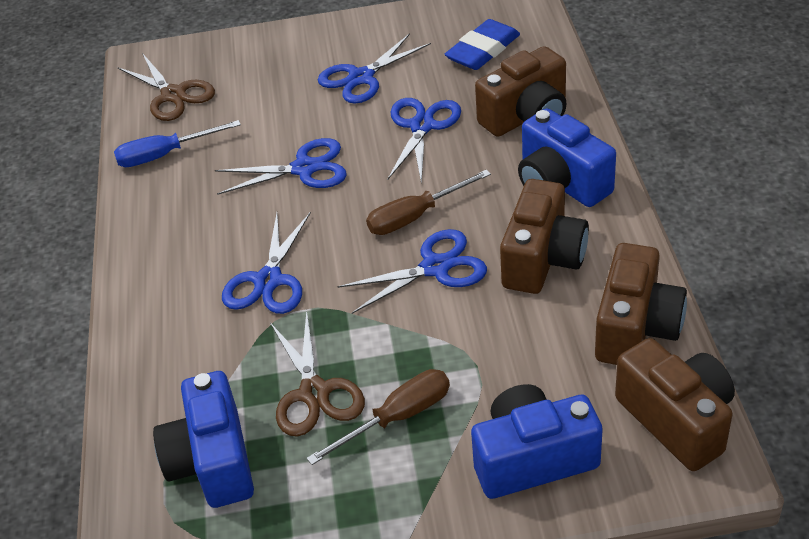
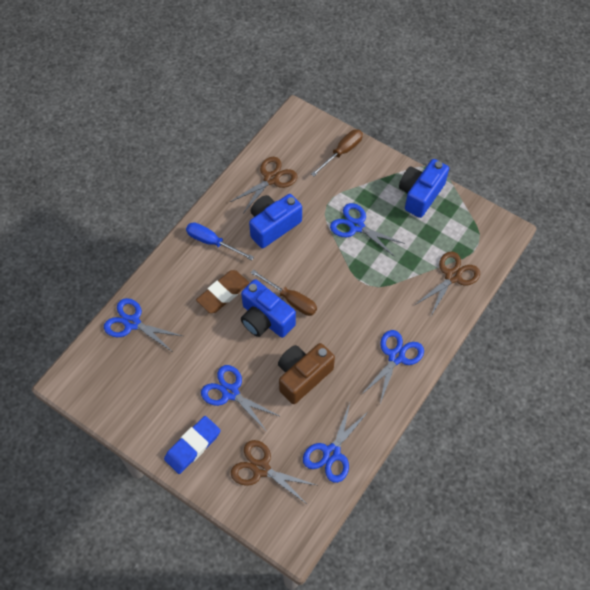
brown camera: 4 -> 1
brown eraser: 0 -> 1
brown scissors: 2 -> 3

